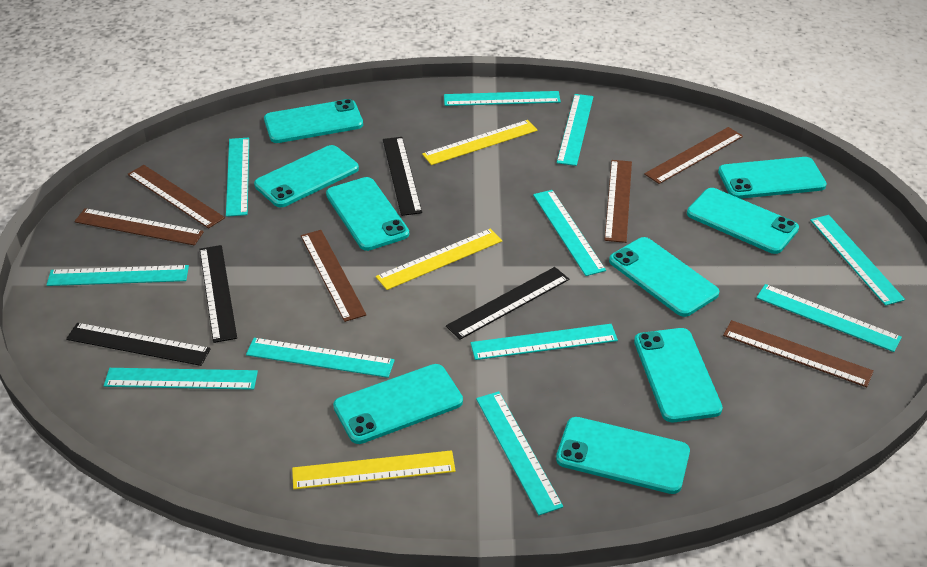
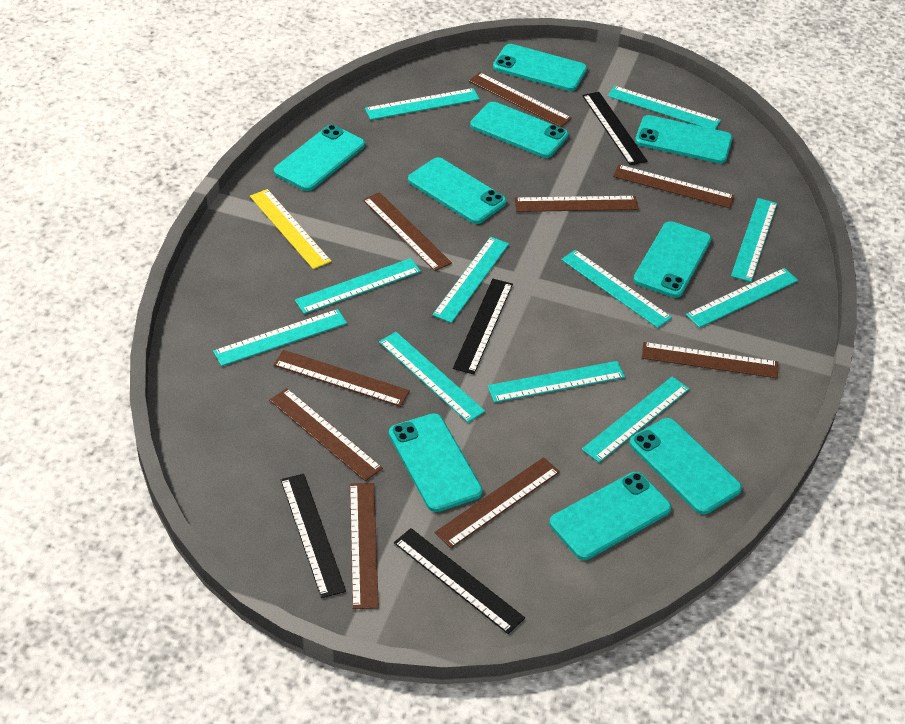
brown ruler: 6 -> 9
yellow ruler: 3 -> 1

